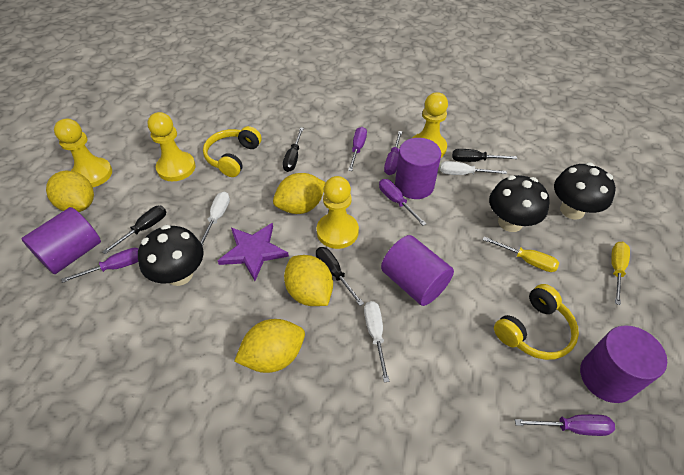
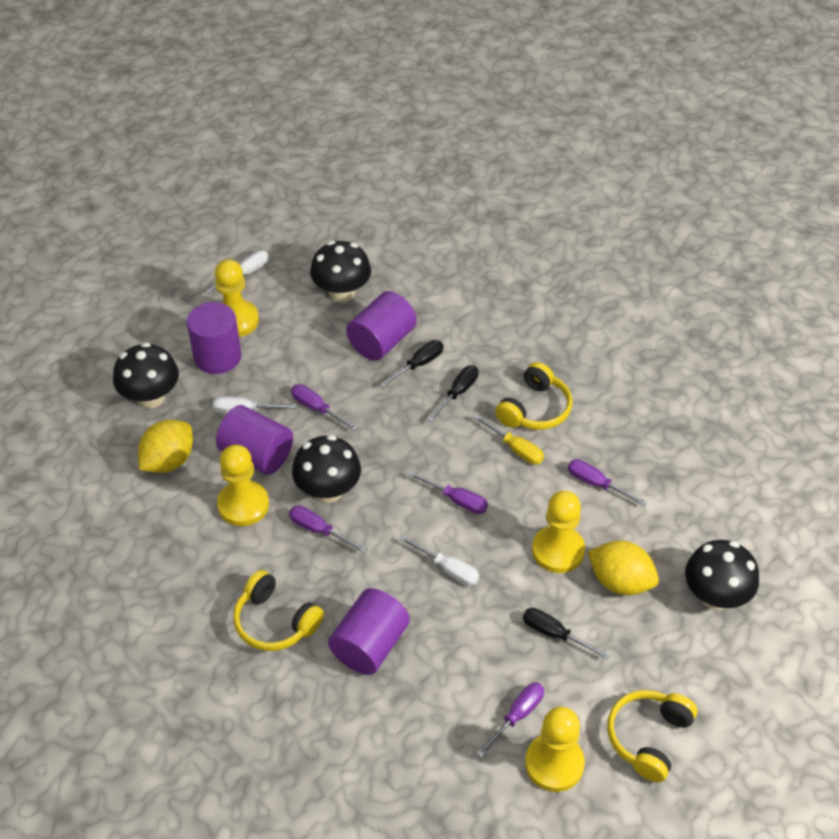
black mushroom: 3 -> 4
black screwdriver: 4 -> 3
purple star: 1 -> 0
yellow headphones: 2 -> 3
yellow lemon: 4 -> 2
yellow screwdriver: 2 -> 1

